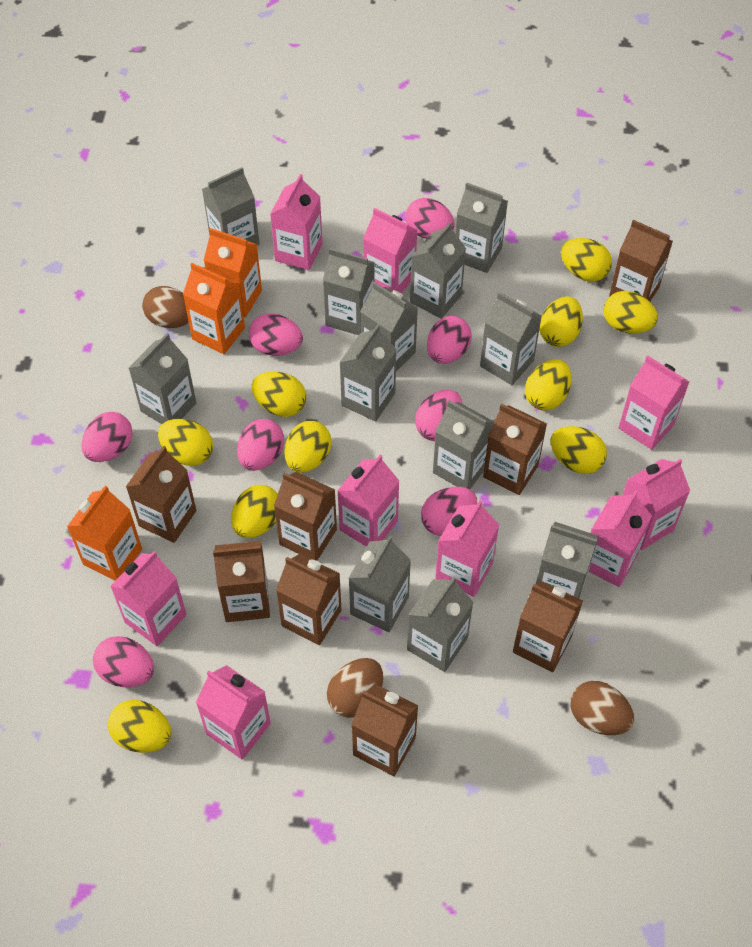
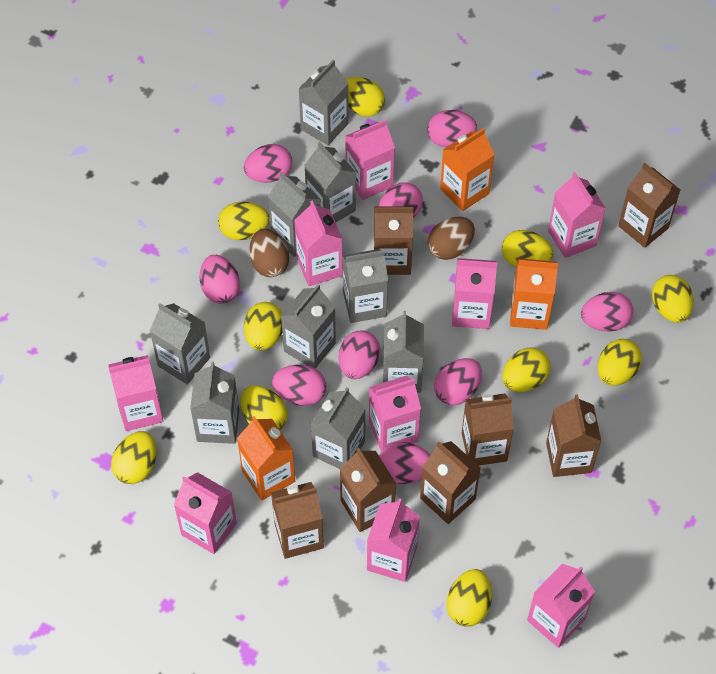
brown carton: 8 -> 7
brown egg: 3 -> 2
grey carton: 12 -> 9
pink egg: 8 -> 9

